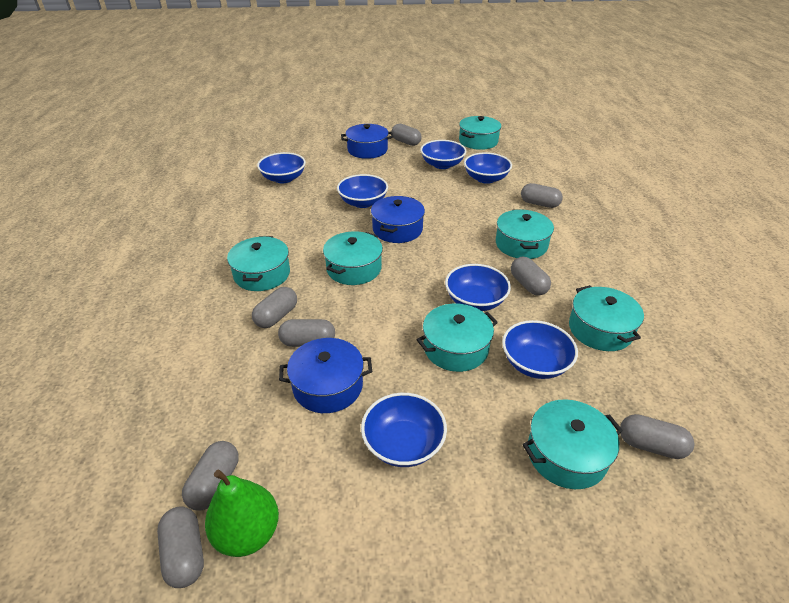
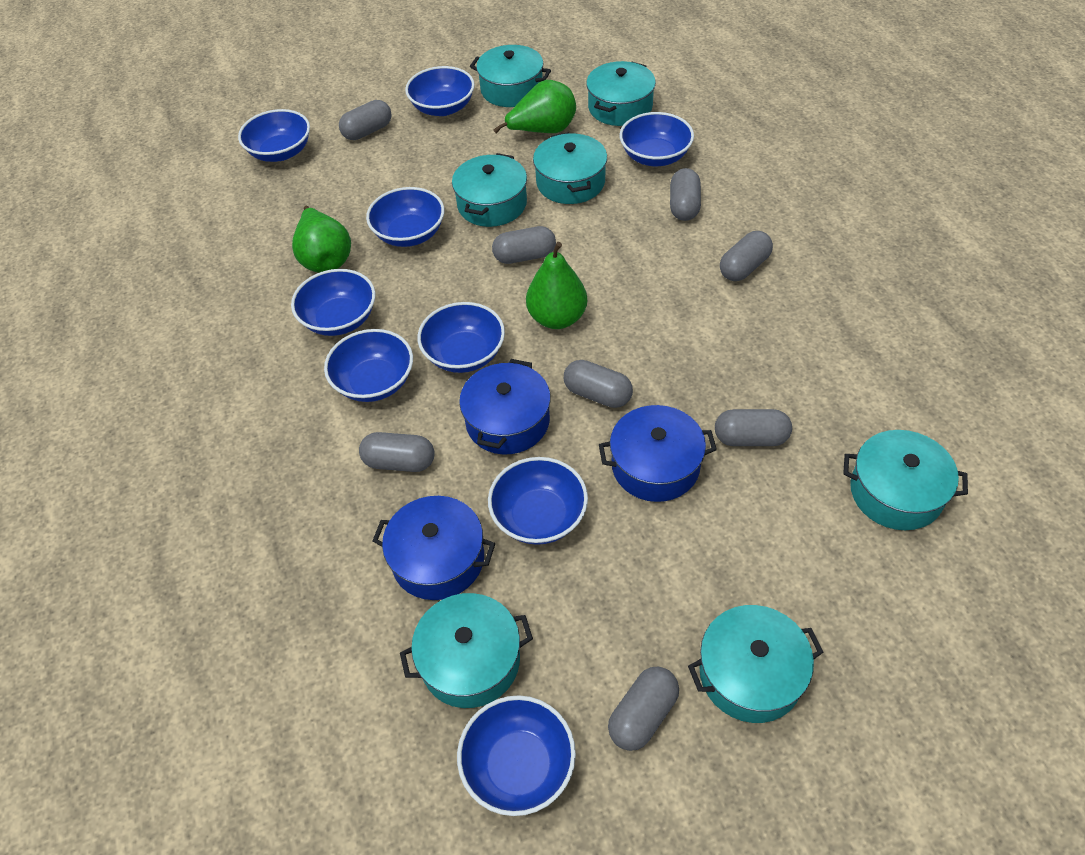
blue bowl: 7 -> 9
green pear: 1 -> 3

